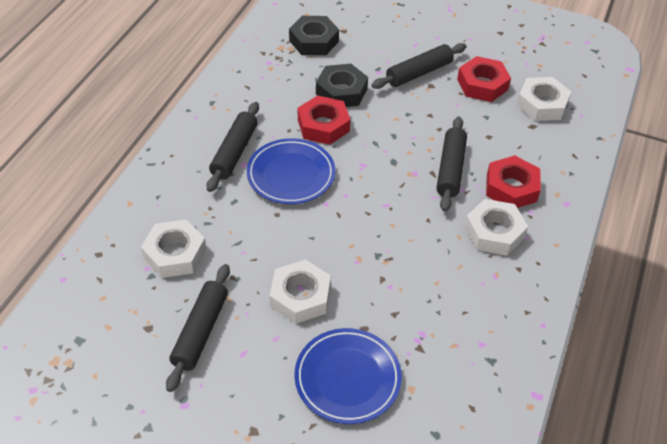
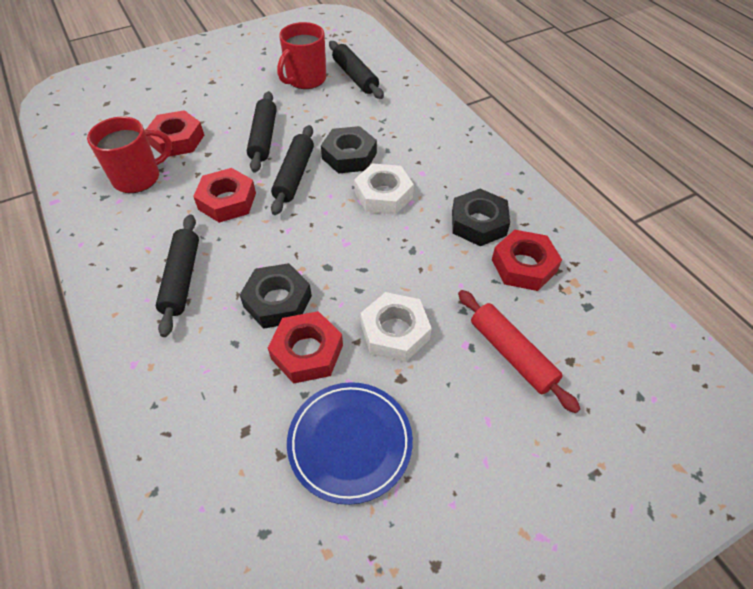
black nut: 2 -> 3
blue plate: 2 -> 1
red mug: 0 -> 2
red nut: 3 -> 4
red rolling pin: 0 -> 1
white nut: 4 -> 2

